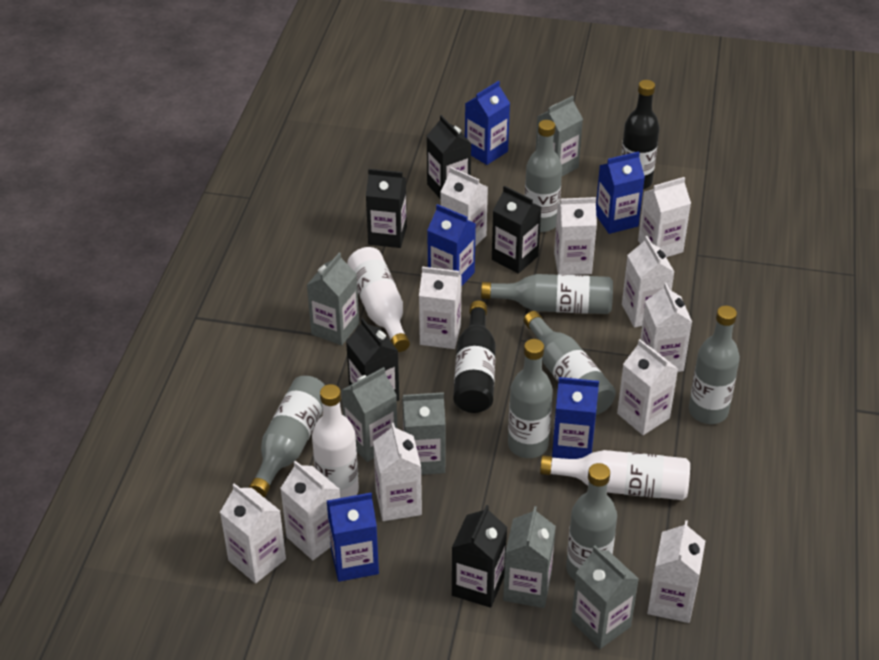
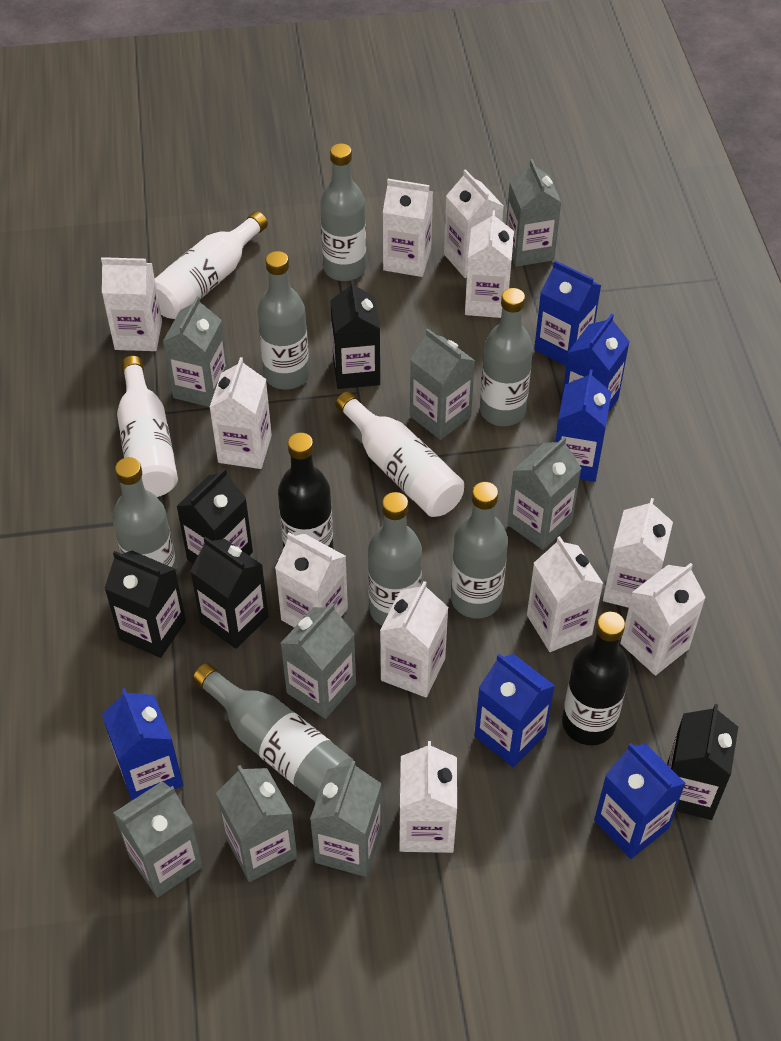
blue carton: 5 -> 6
grey carton: 6 -> 8

